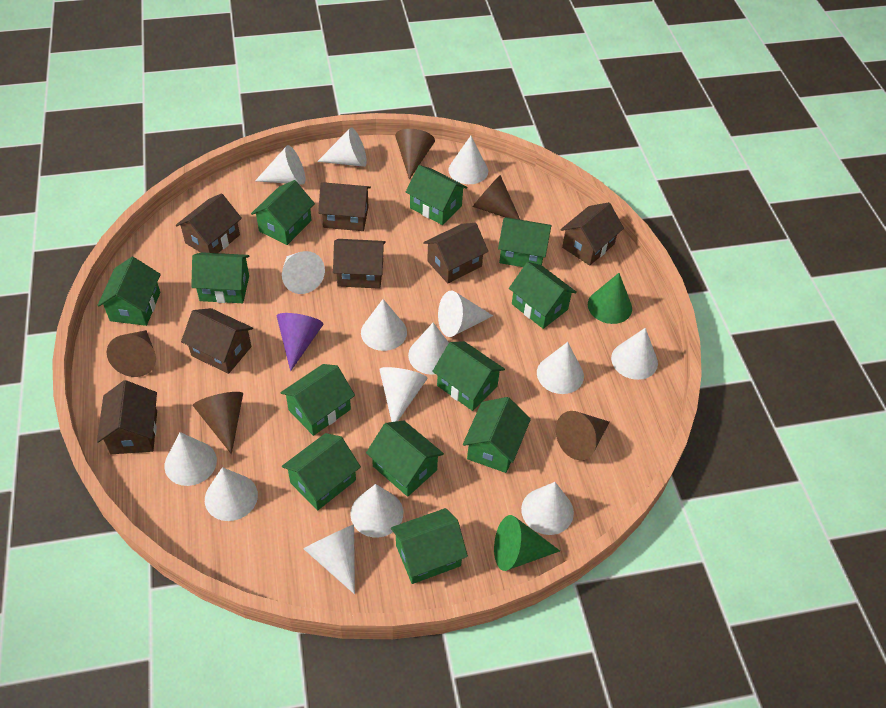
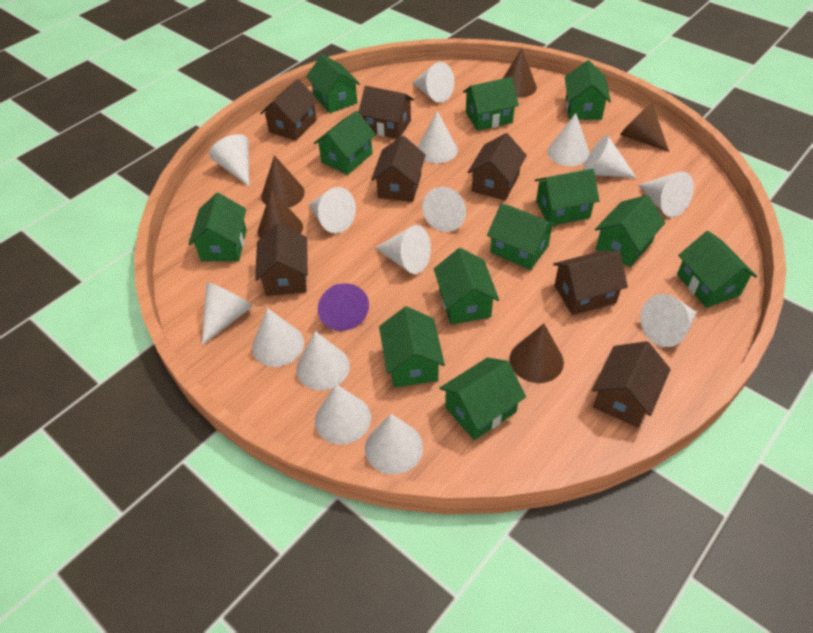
green cone: 2 -> 0

